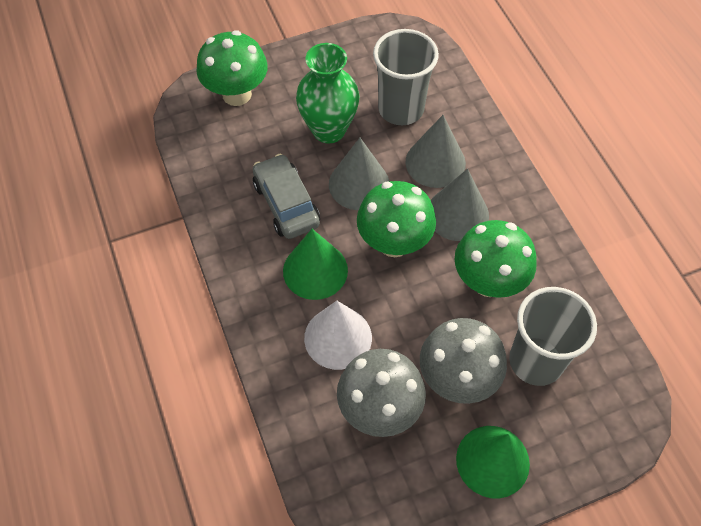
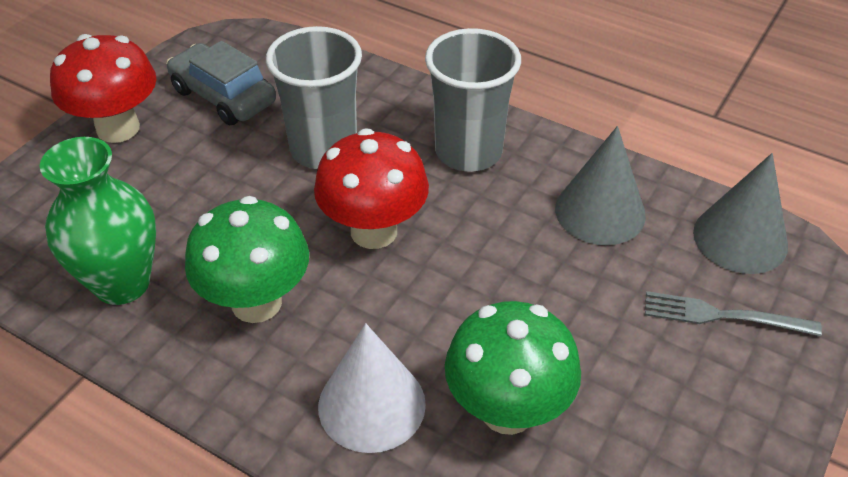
green cone: 2 -> 0
green mushroom: 3 -> 2
grey cone: 3 -> 2
grey fork: 0 -> 1
grey mushroom: 2 -> 0
red mushroom: 0 -> 2

